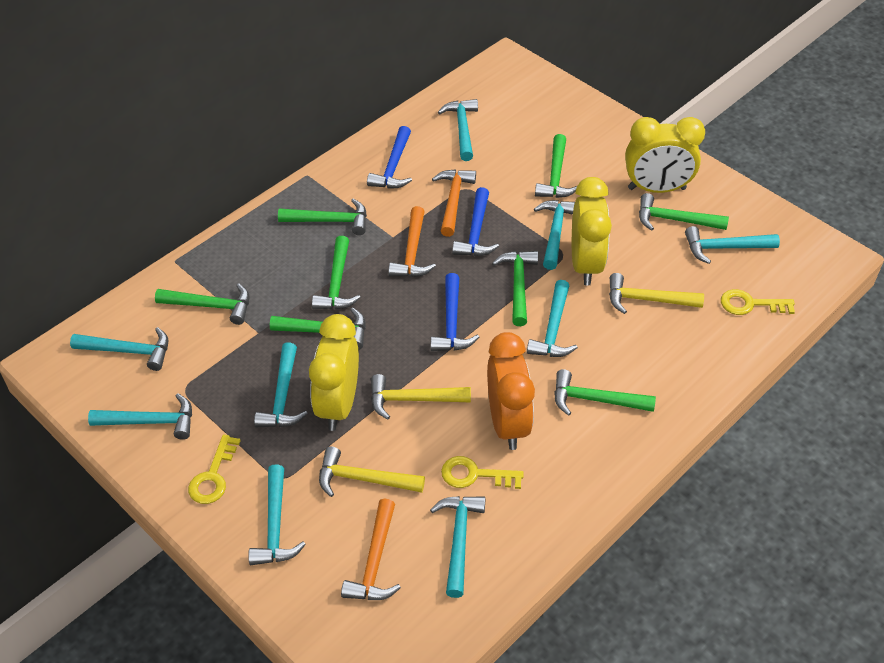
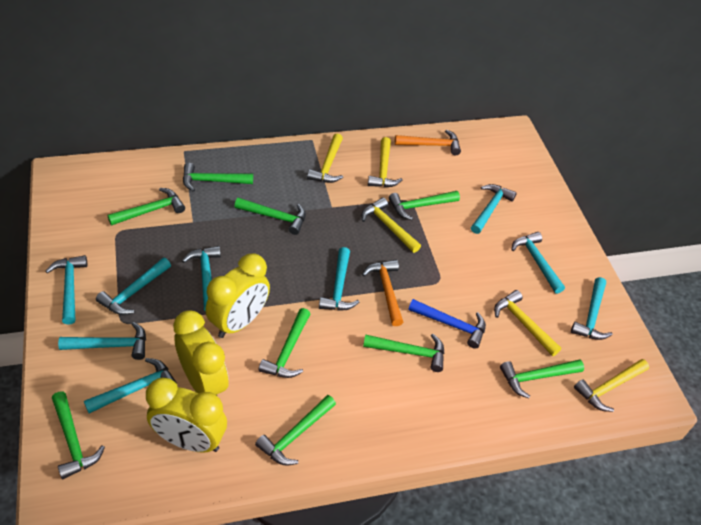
blue hammer: 3 -> 1
green hammer: 8 -> 9
orange clock: 1 -> 0
orange hammer: 3 -> 2
yellow hammer: 3 -> 5
yellow key: 3 -> 0

